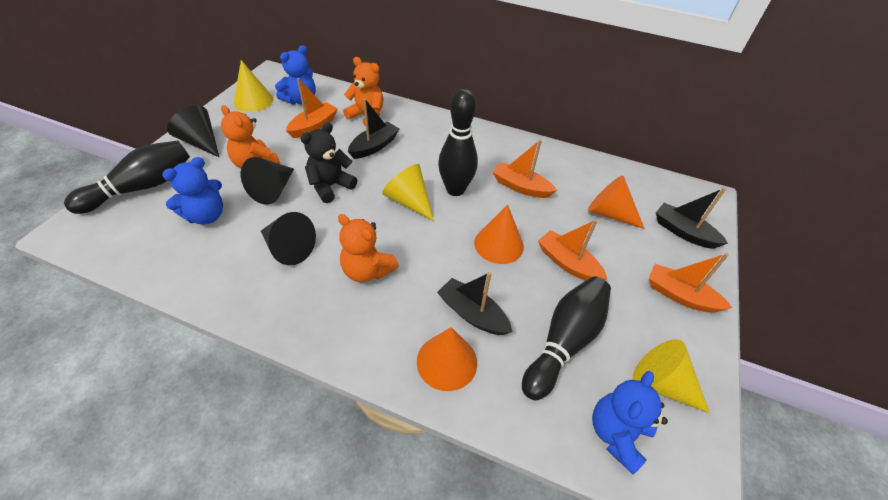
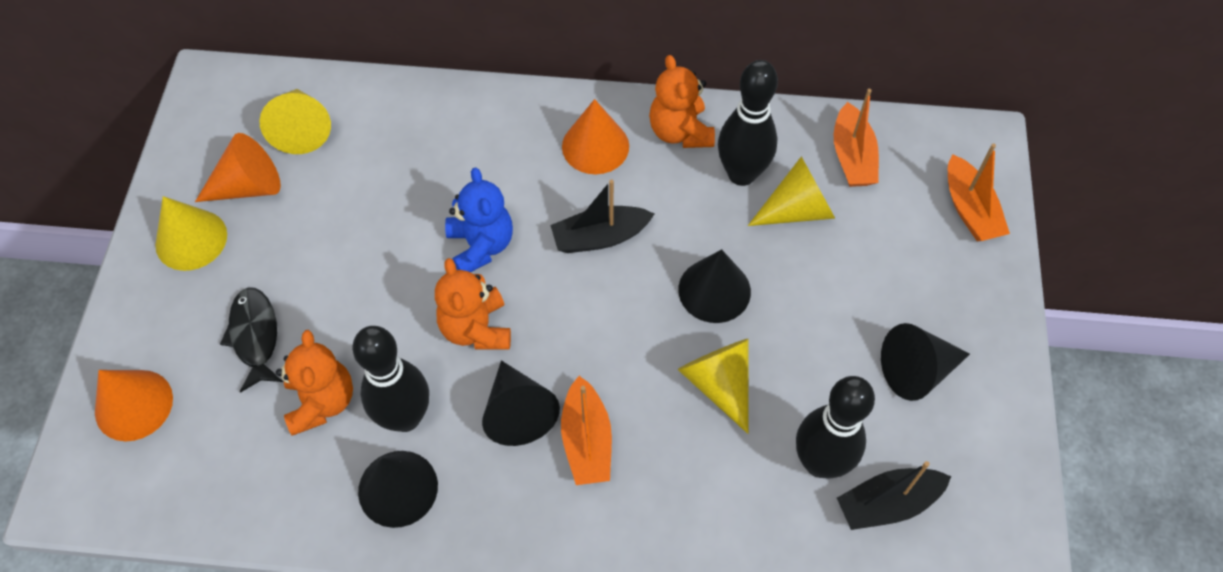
black boat: 3 -> 2
black cone: 3 -> 4
black fish: 0 -> 1
black teddy bear: 1 -> 0
blue teddy bear: 3 -> 1
orange boat: 4 -> 3
yellow cone: 3 -> 4

